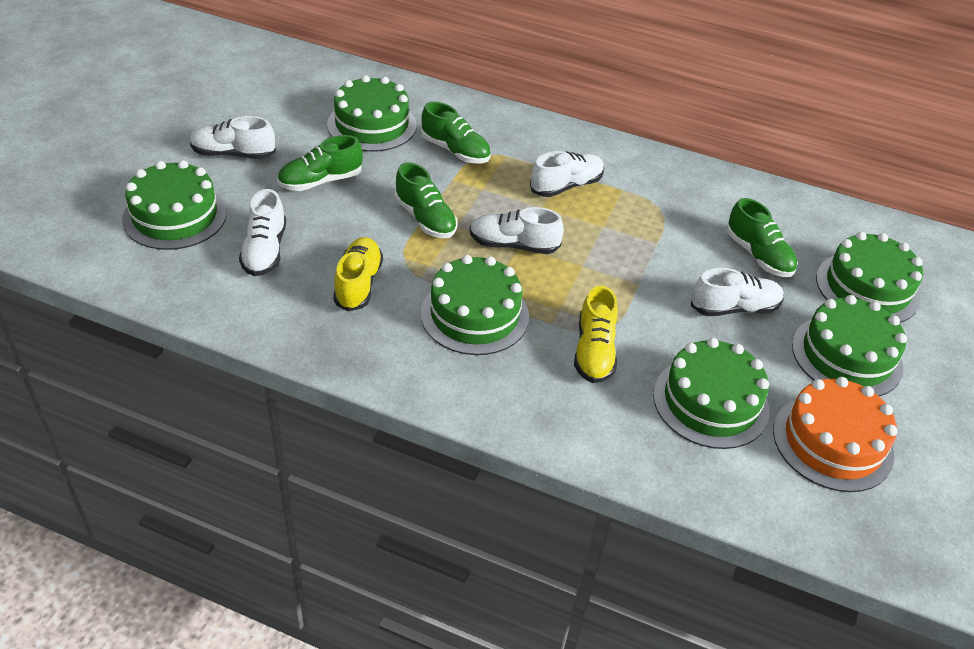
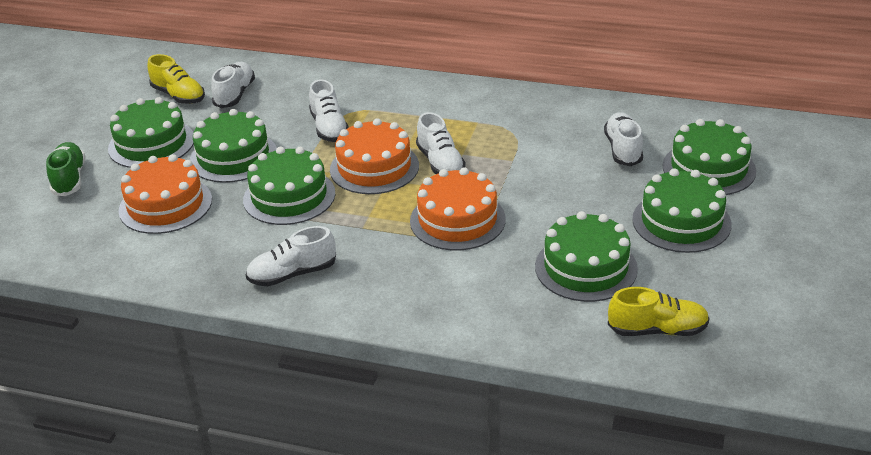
green shoe: 4 -> 1
orange cake: 1 -> 3

